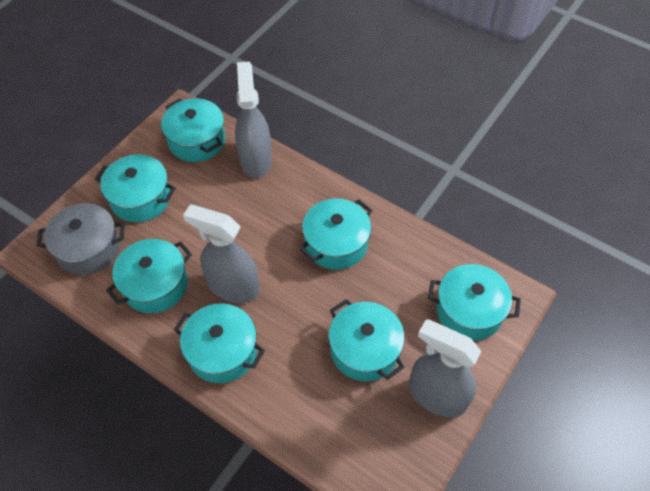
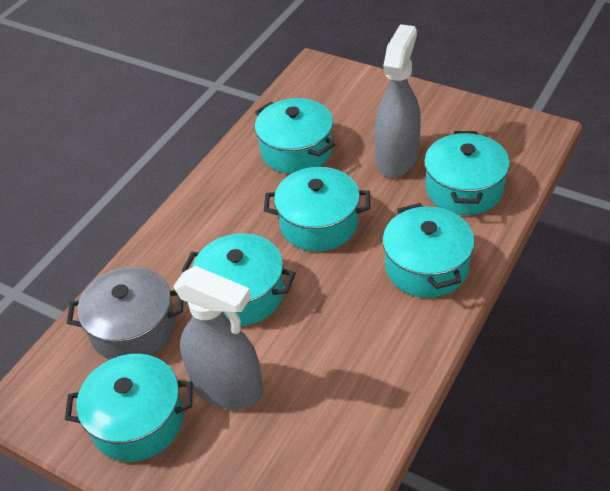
grey spray bottle: 3 -> 2
turquoise pot: 7 -> 6

